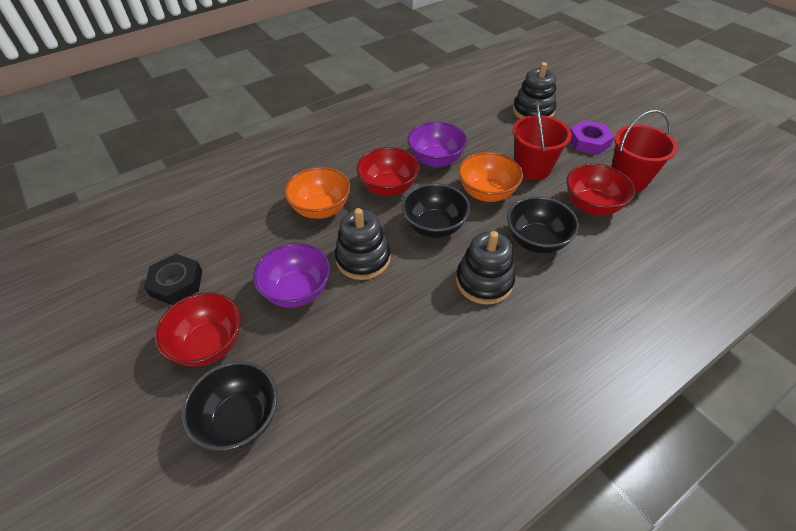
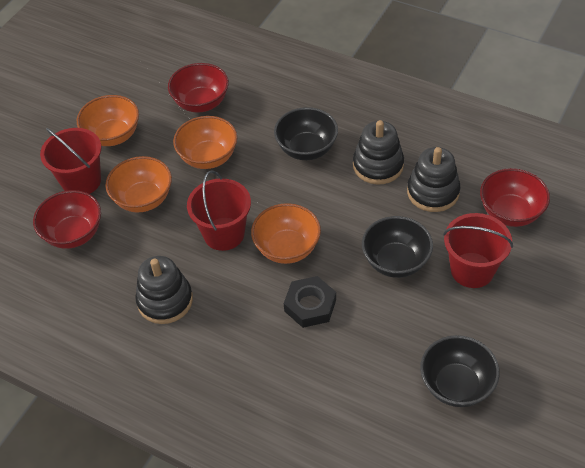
orange bowl: 2 -> 4
purple bowl: 2 -> 0
purple nut: 1 -> 0
red bucket: 2 -> 3

